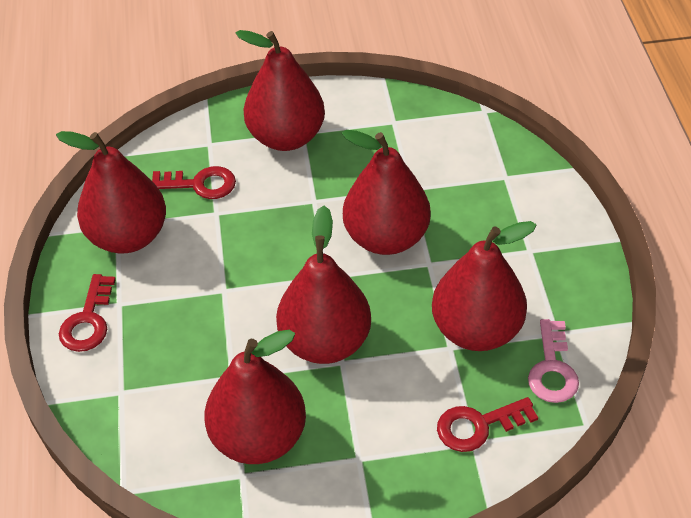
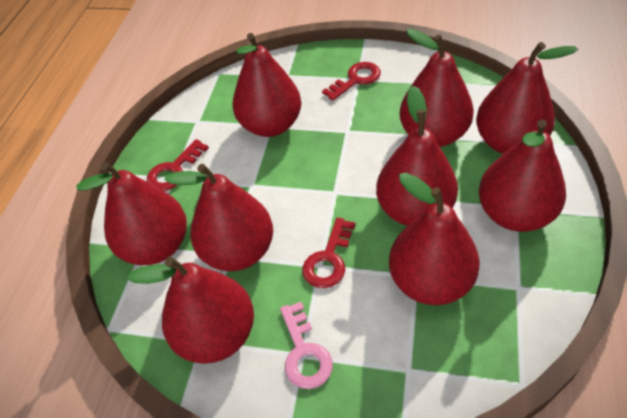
red pear: 6 -> 9

